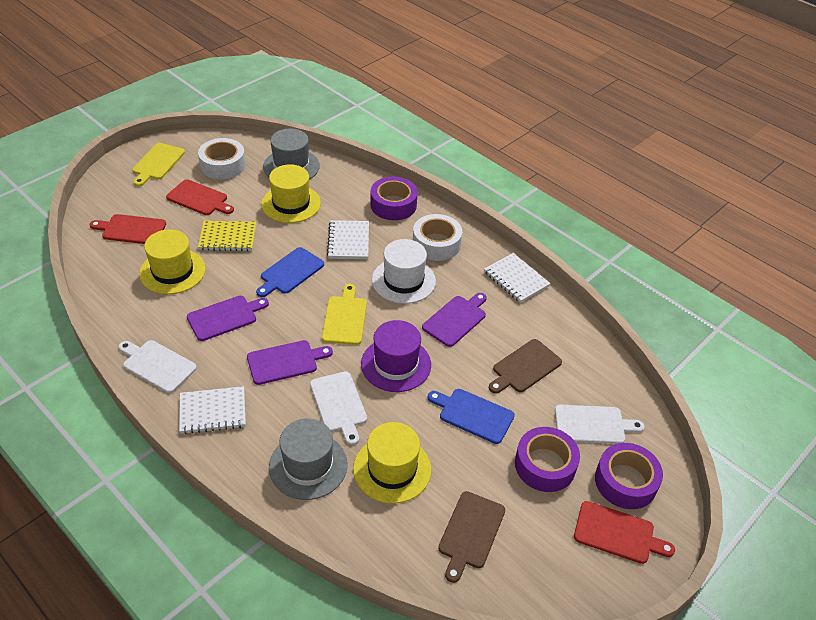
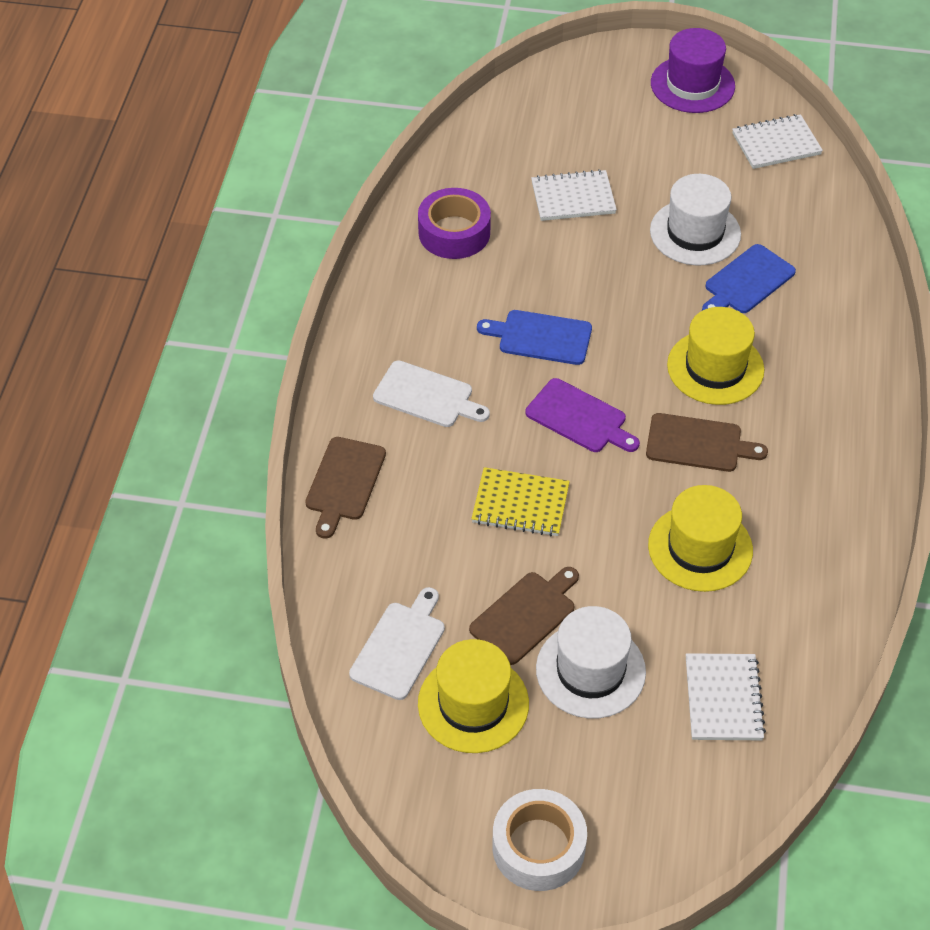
brown cutting board: 2 -> 3
grey hat: 2 -> 0
purple cutting board: 3 -> 1
purple tape: 3 -> 1
red cutting board: 3 -> 0
white cutting board: 3 -> 2
white hat: 1 -> 2
white tape: 2 -> 1
yellow cutting board: 2 -> 0

